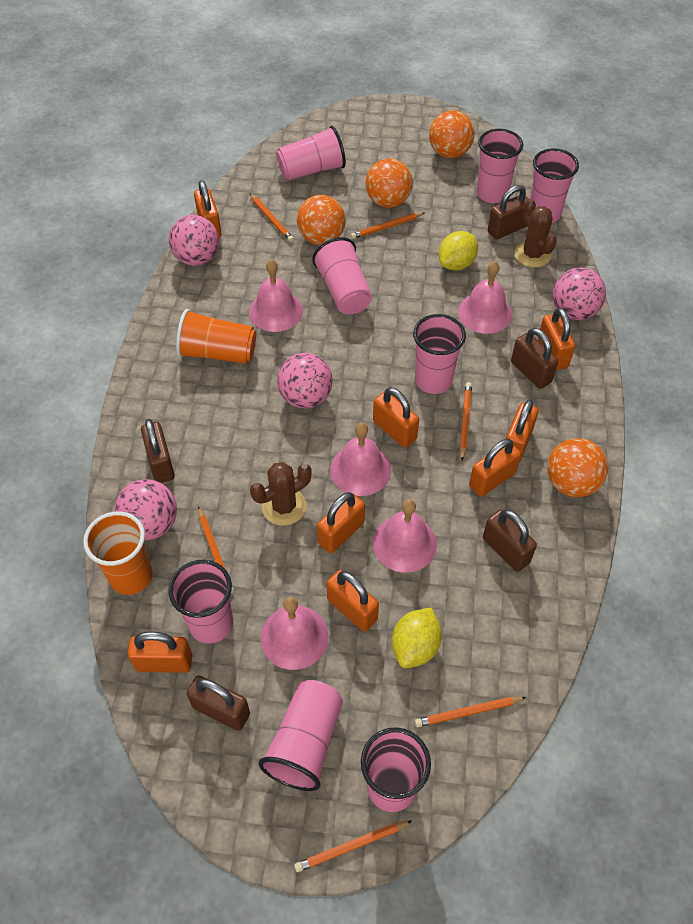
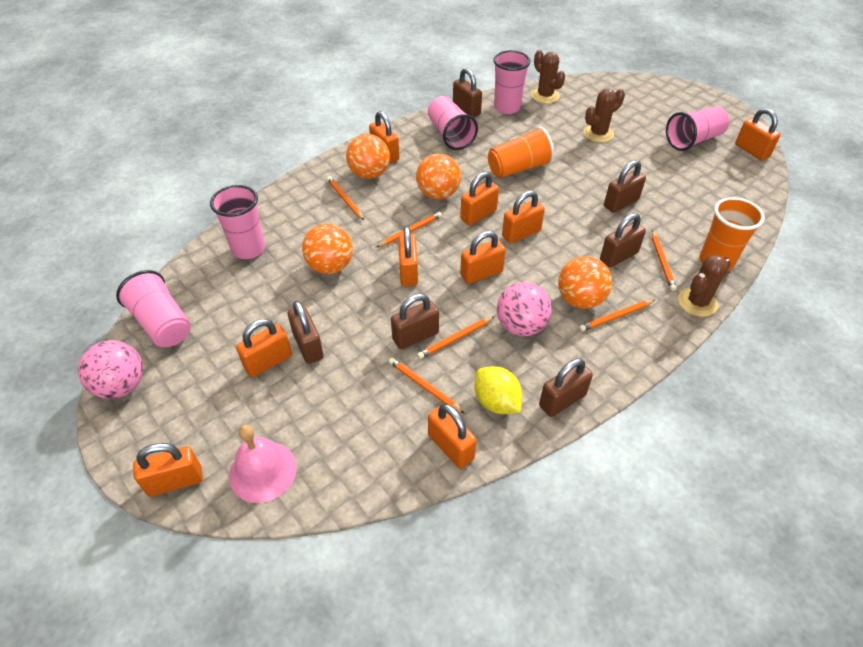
brown cactus: 2 -> 3
brown padlock: 5 -> 6
orange padlock: 8 -> 9
pink ball: 4 -> 2
pink bell: 5 -> 1
pink cup: 8 -> 5
yellow lemon: 2 -> 1

